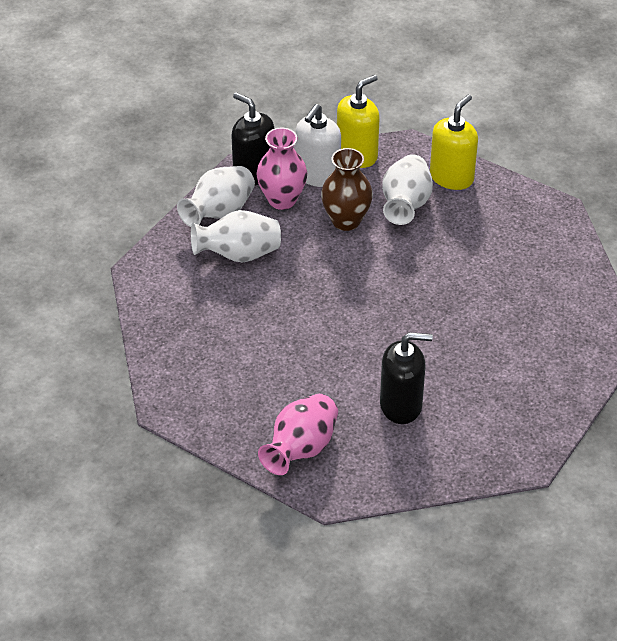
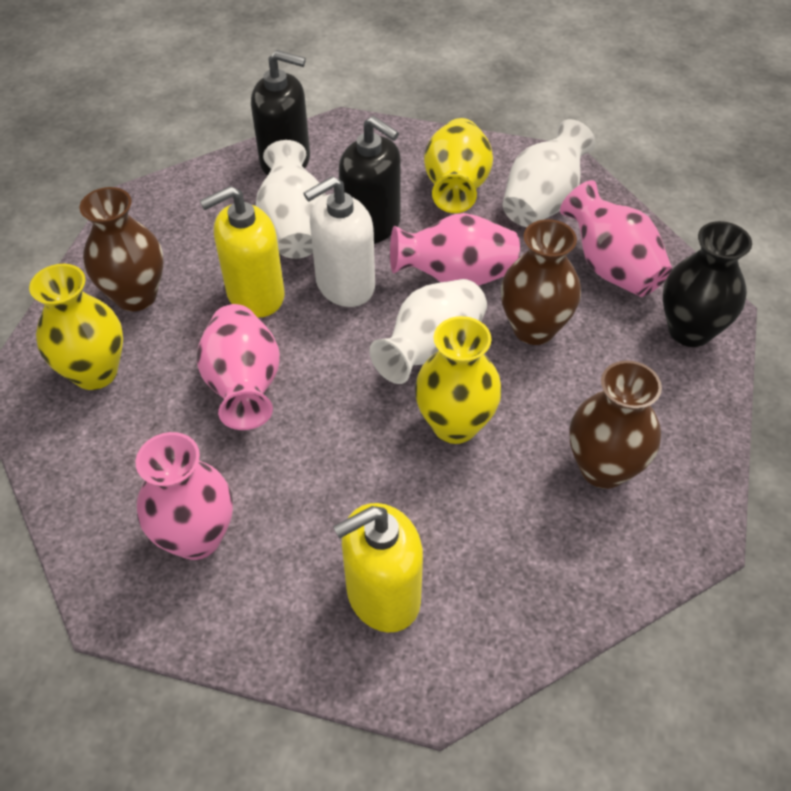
black vase: 0 -> 1
brown vase: 1 -> 3
pink vase: 2 -> 4
yellow vase: 0 -> 3

